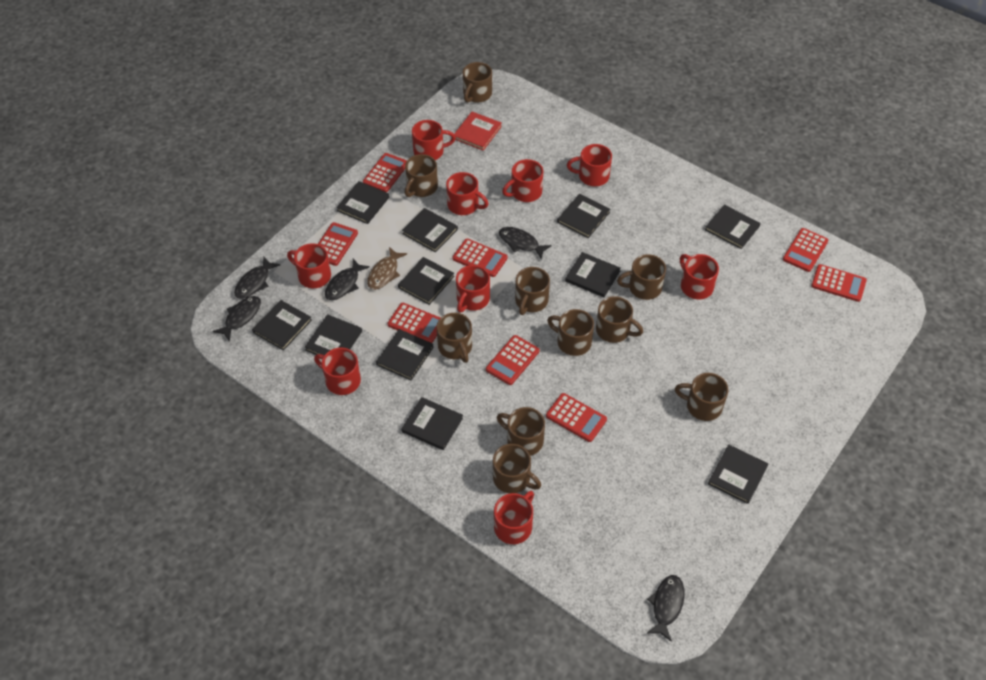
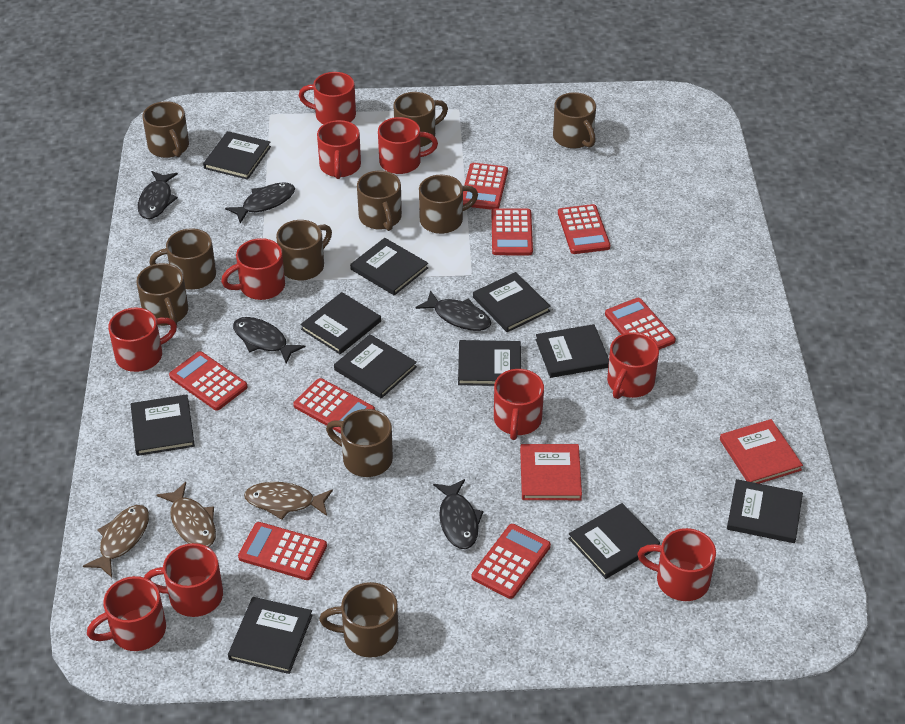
brown fish: 1 -> 3
red book: 1 -> 2
red mug: 9 -> 10

